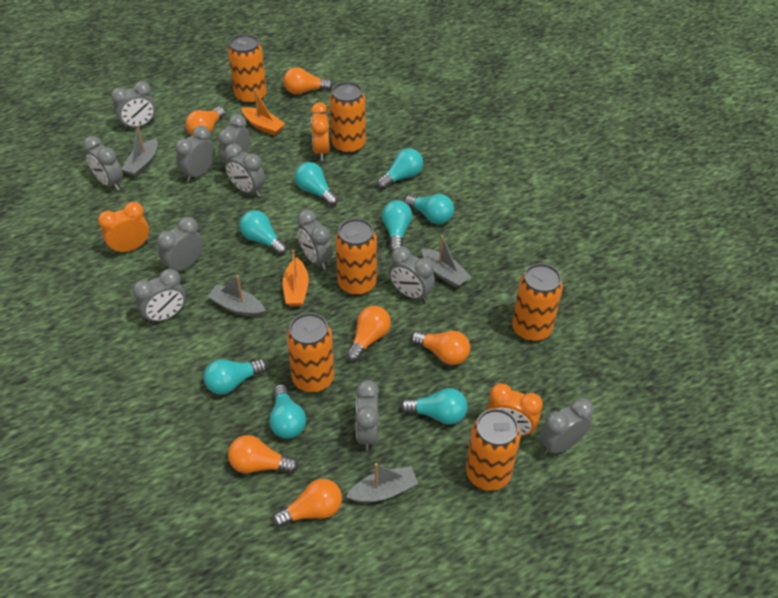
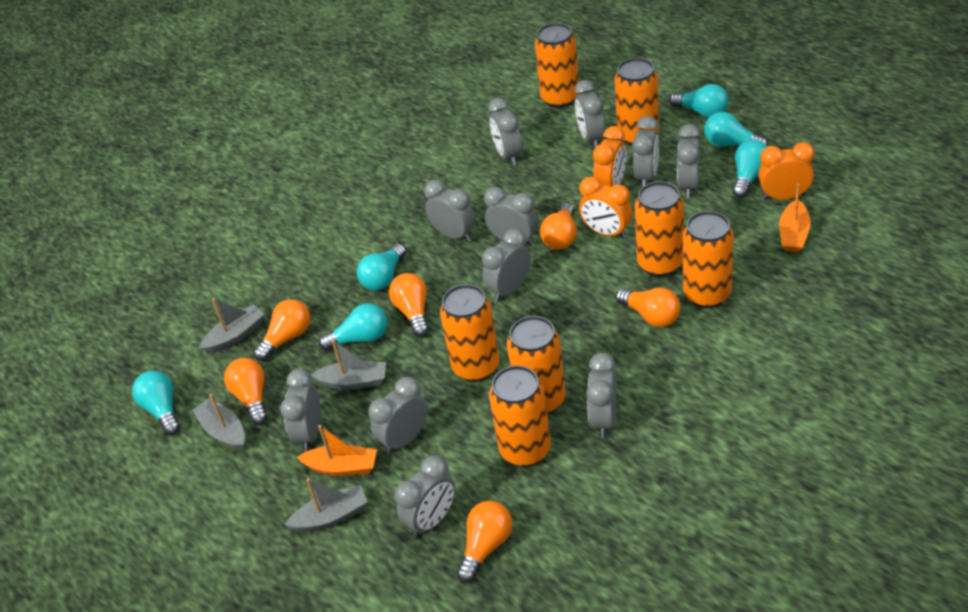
orange can: 6 -> 7
turquoise light bulb: 8 -> 6

